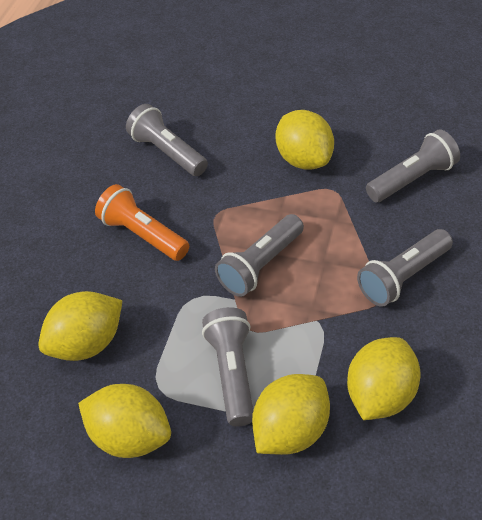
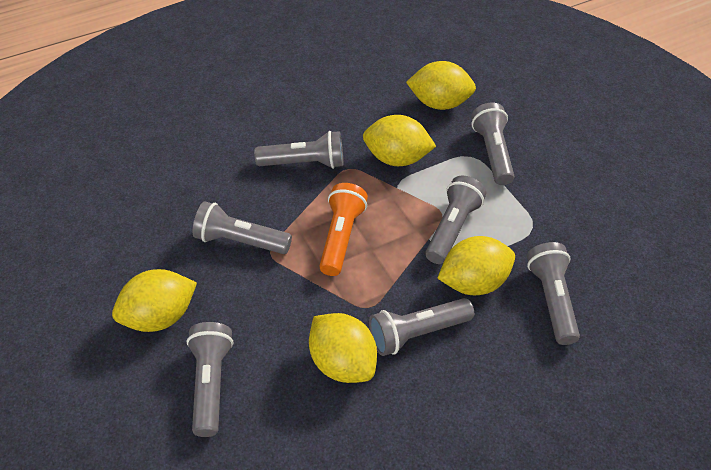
grey flashlight: 5 -> 7

